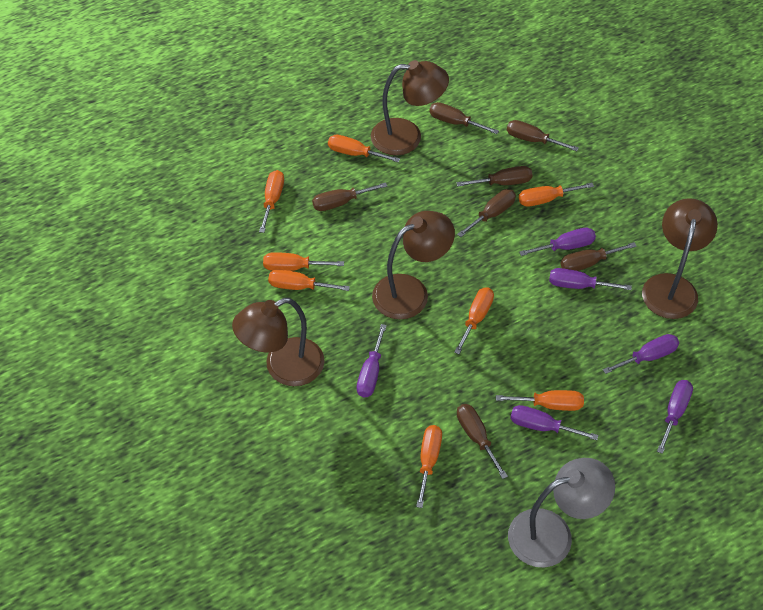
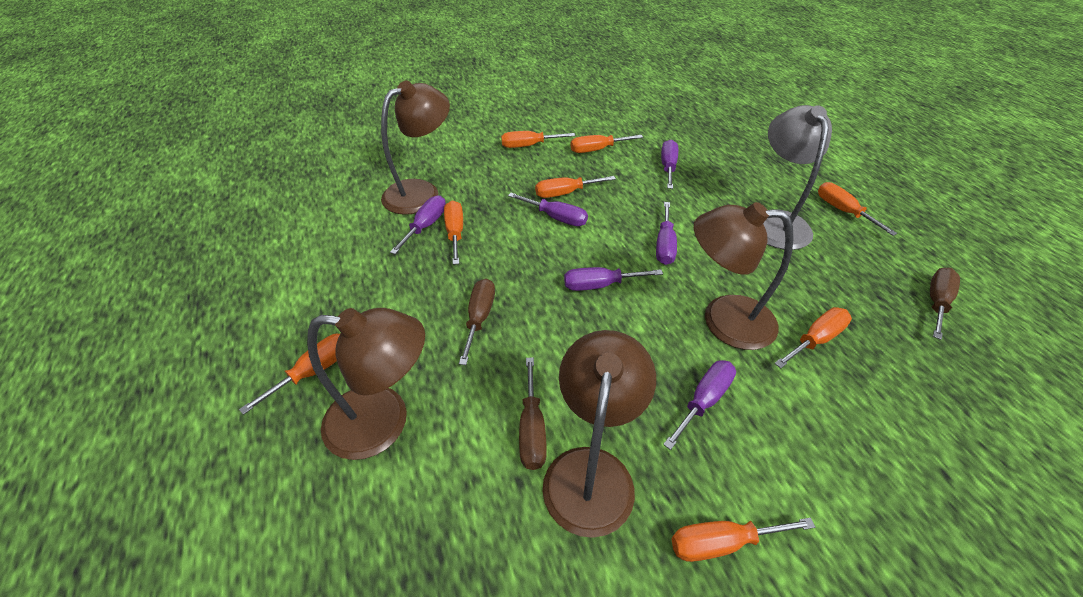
brown screwdriver: 7 -> 3

